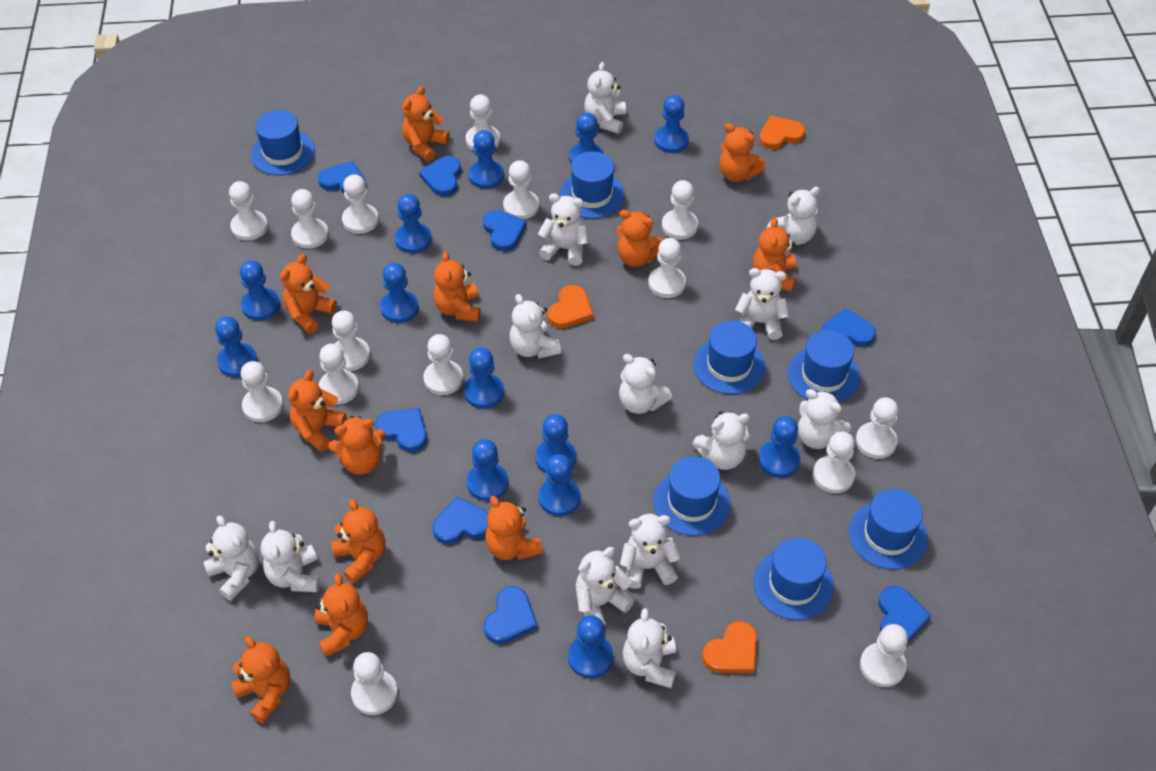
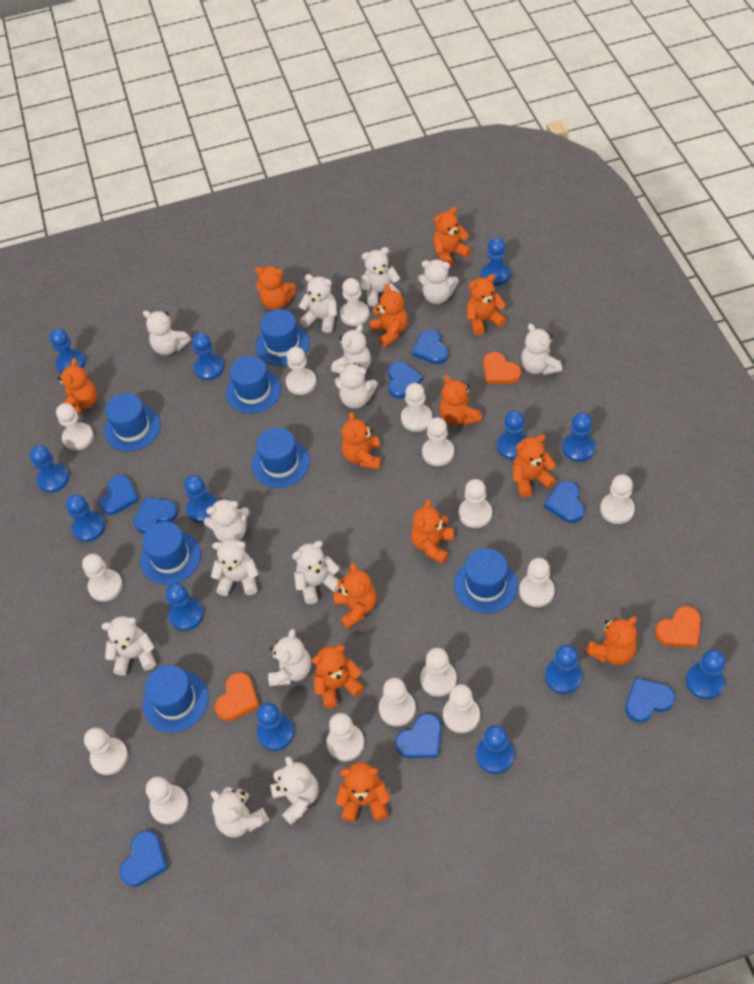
orange teddy bear: 12 -> 13
white teddy bear: 13 -> 14

